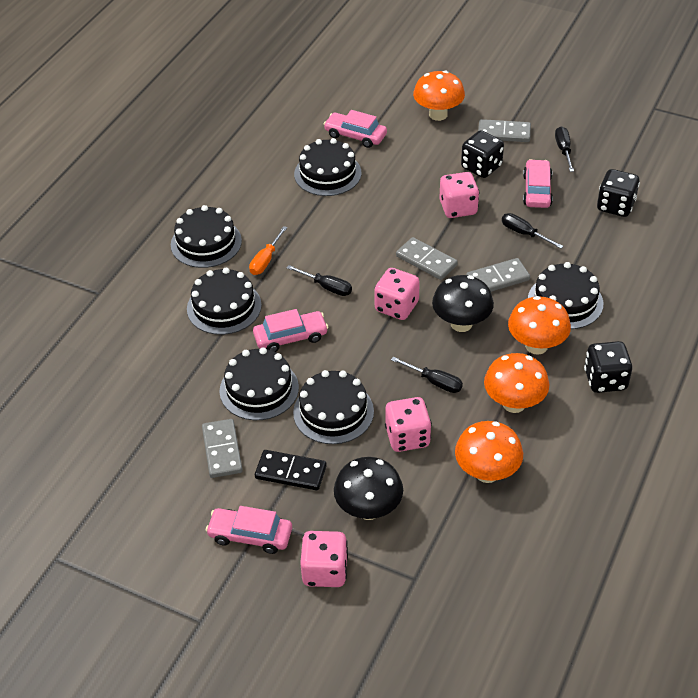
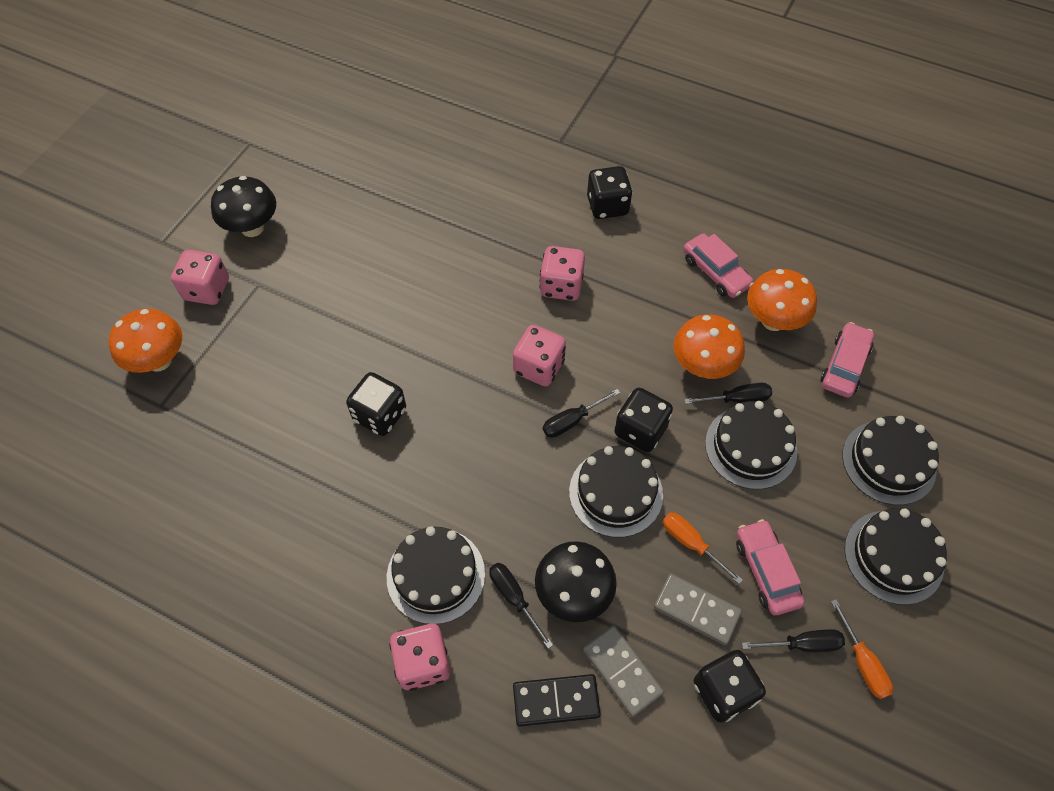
black cake: 6 -> 5
black dice: 3 -> 4
grey domino: 4 -> 2
orange mushroom: 4 -> 3
orange screwdriver: 1 -> 2
pink car: 4 -> 3

